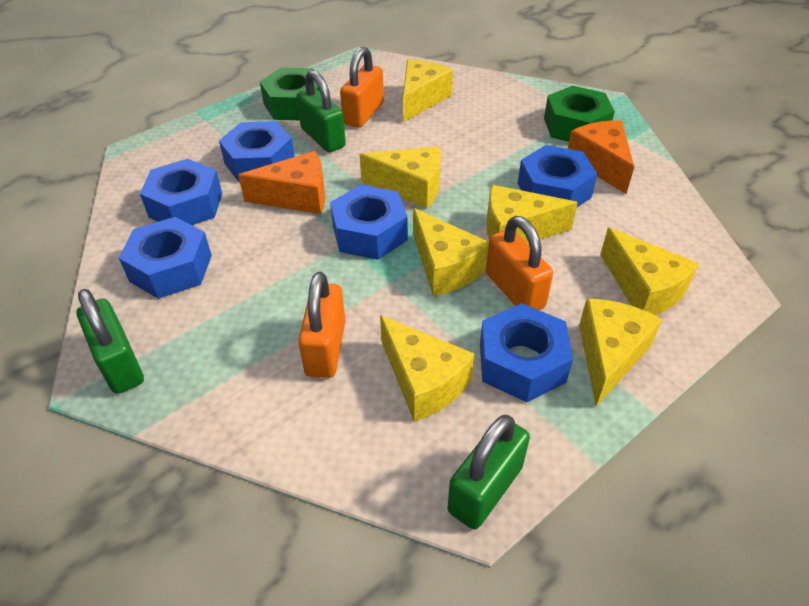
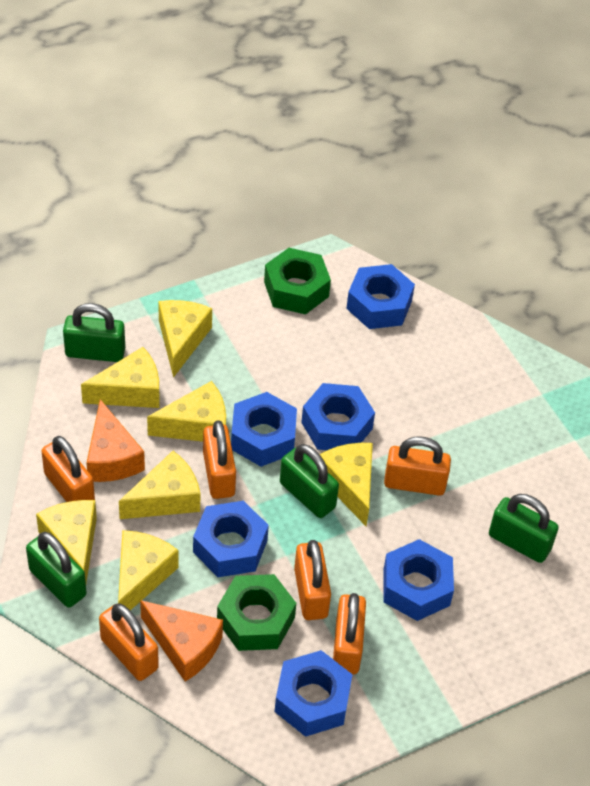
green padlock: 3 -> 4
orange padlock: 3 -> 6

